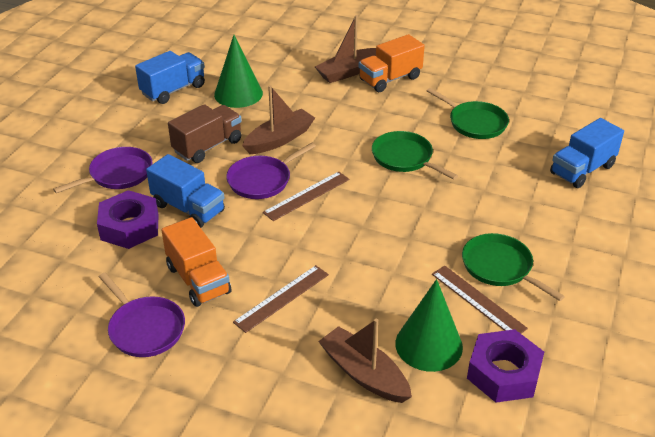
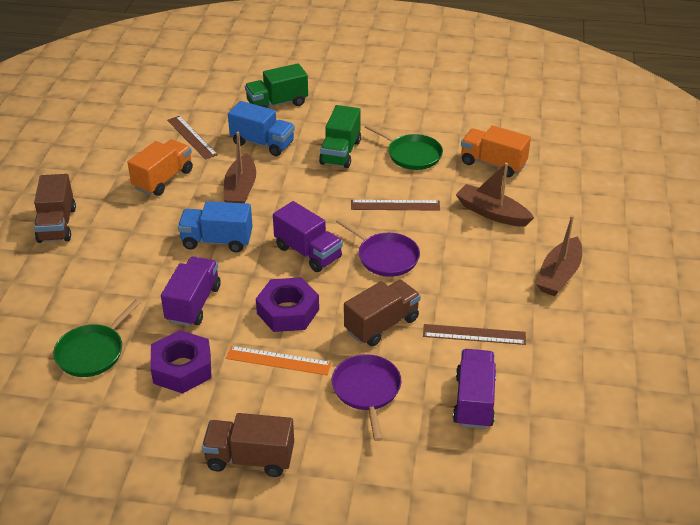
blue truck: 3 -> 2
brown truck: 1 -> 3
green cone: 2 -> 0
green pan: 3 -> 2
green truck: 0 -> 2
orange ruler: 0 -> 1
purple pan: 3 -> 2
purple truck: 0 -> 3

